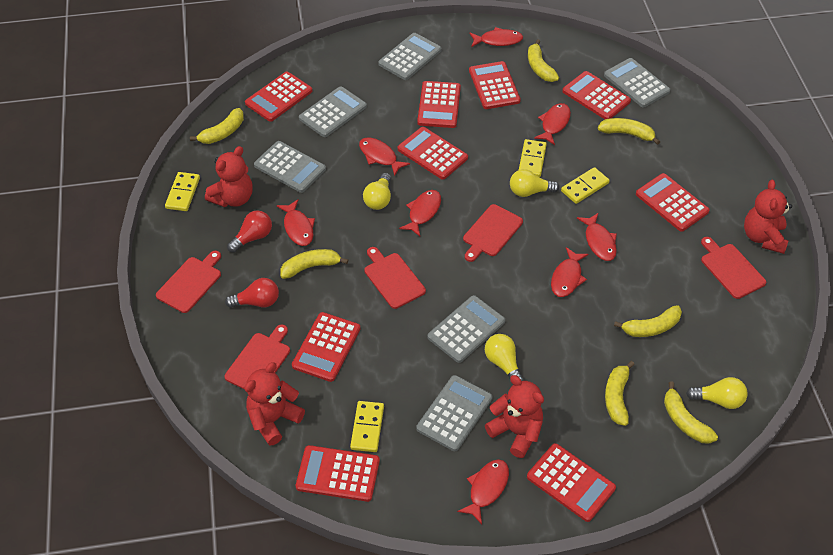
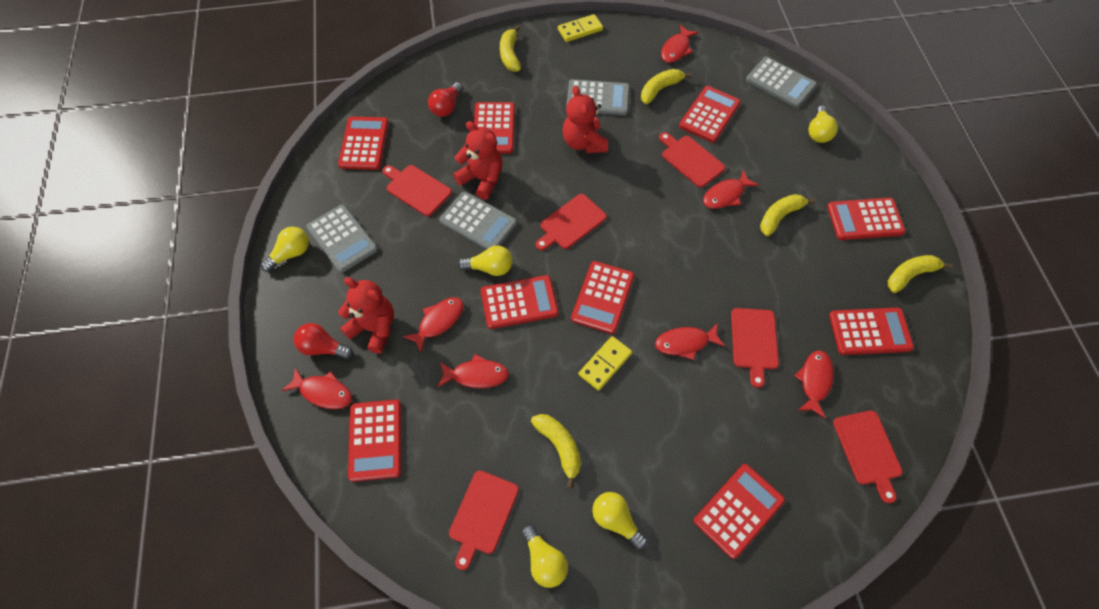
grey calculator: 6 -> 4
red cutting board: 5 -> 6
red fish: 8 -> 7
red teddy bear: 4 -> 3
yellow banana: 7 -> 5
yellow domino: 4 -> 2
yellow light bulb: 4 -> 5

